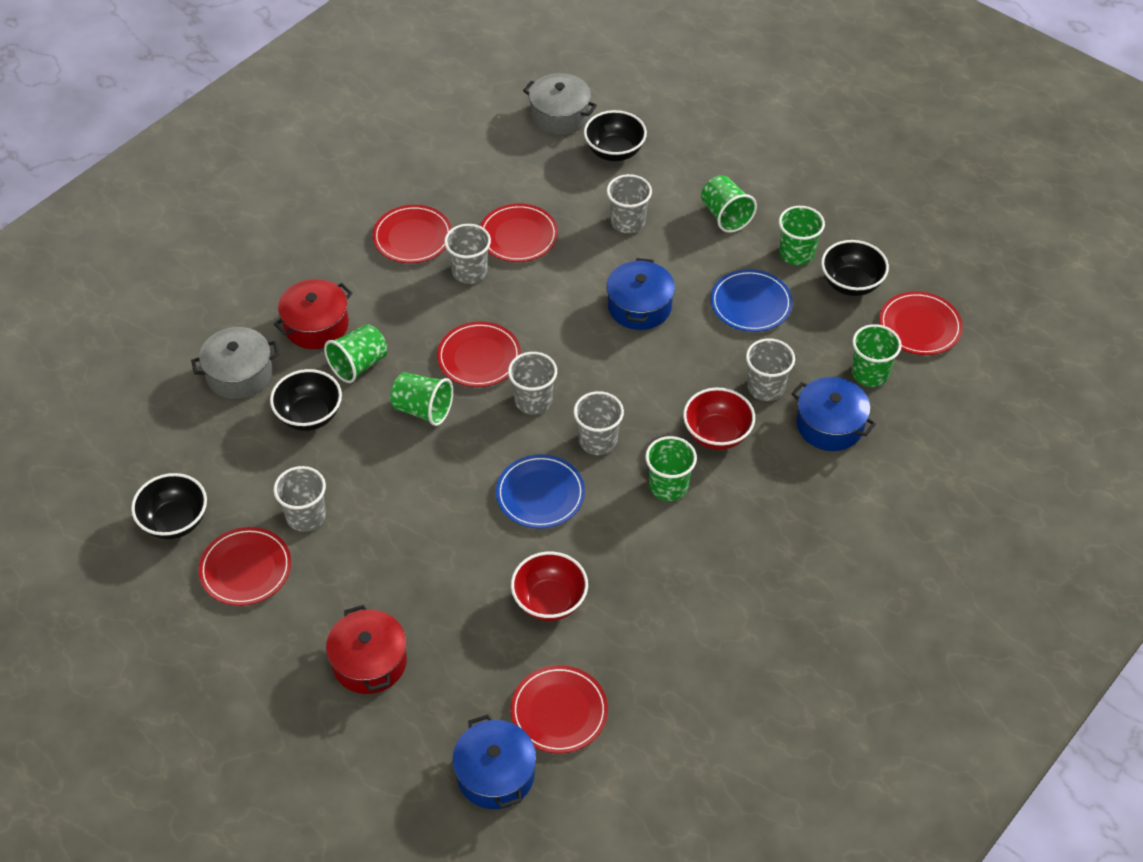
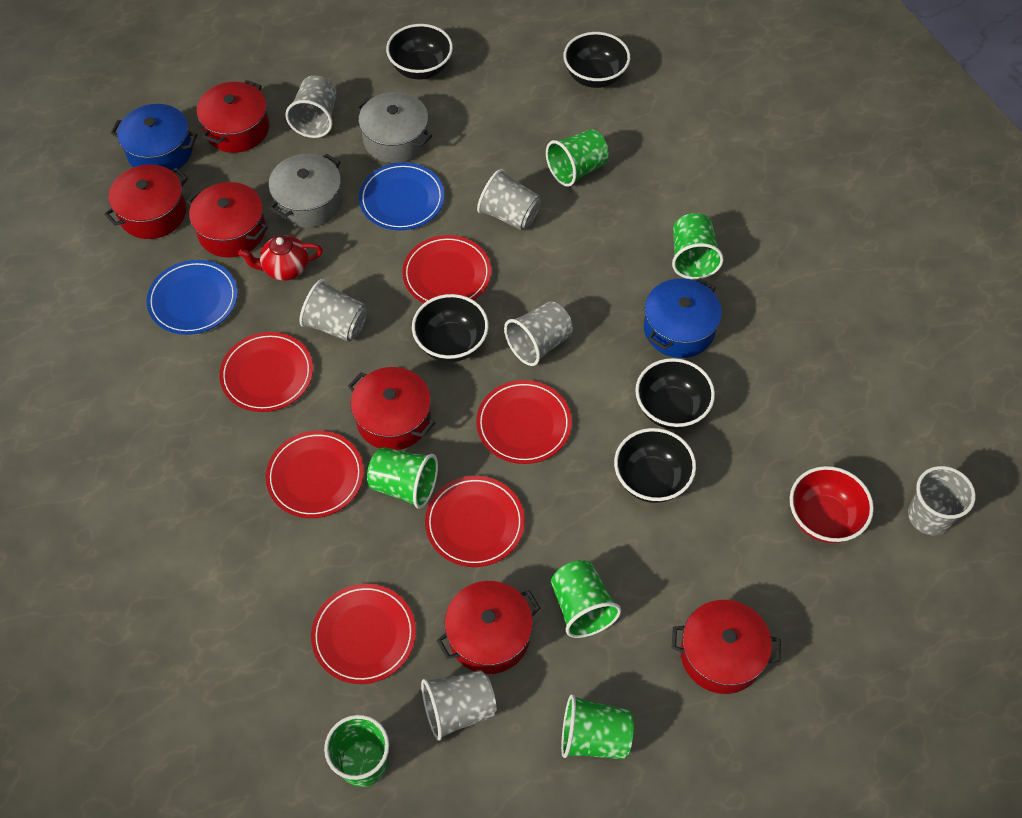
black bowl: 4 -> 5
blue pot: 3 -> 2
red bowl: 2 -> 1
red pot: 2 -> 6
red teapot: 0 -> 1

